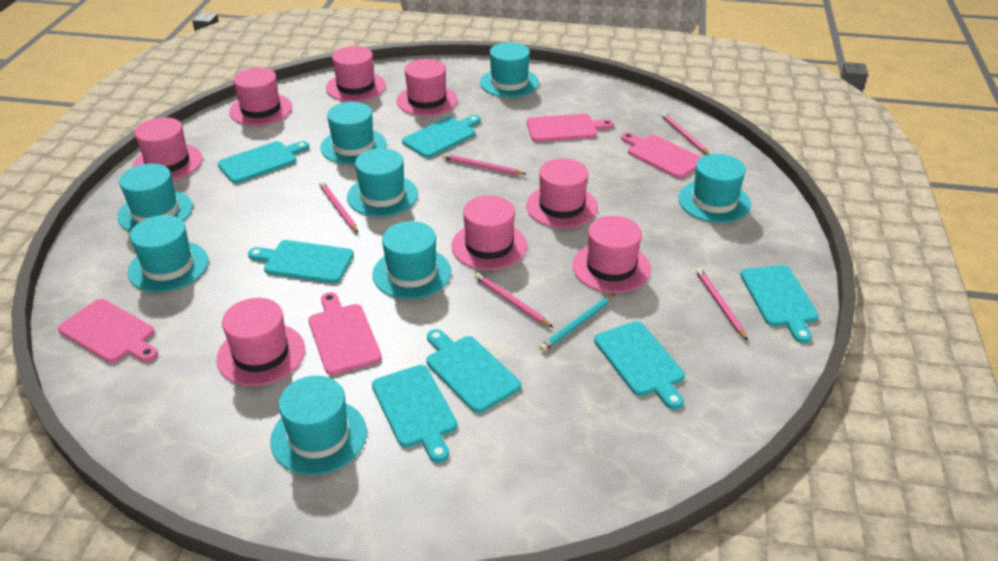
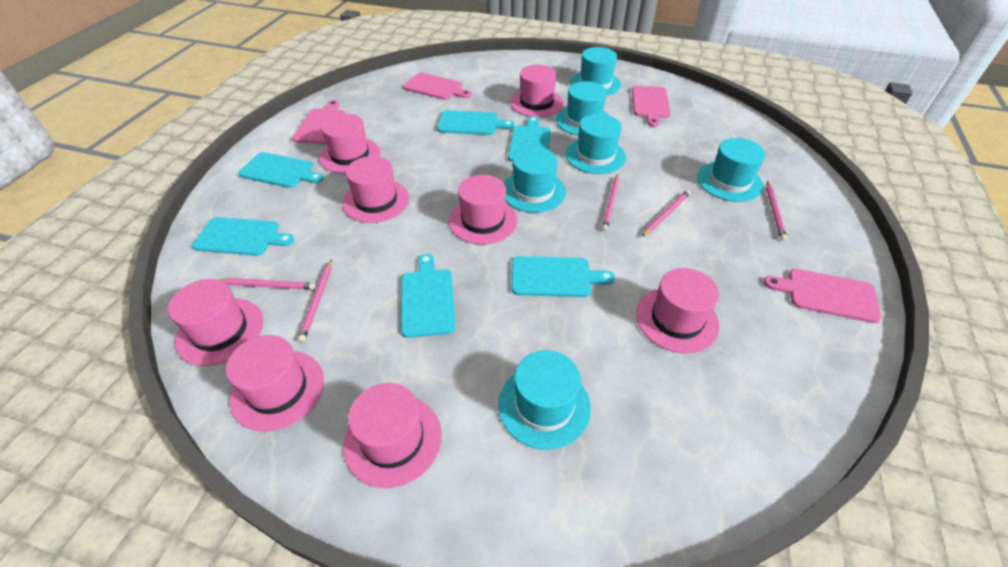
turquoise cutting board: 7 -> 6
turquoise hat: 8 -> 6
turquoise pencil: 1 -> 0

